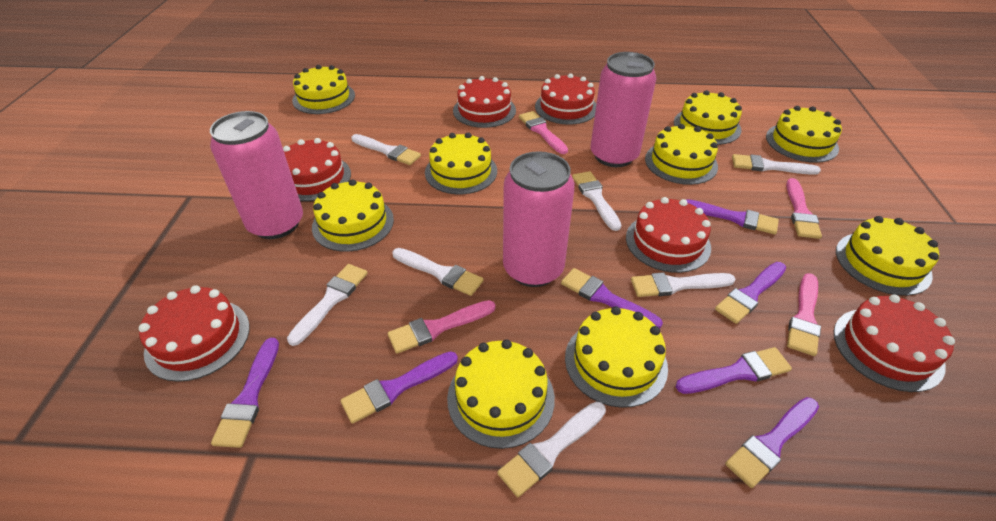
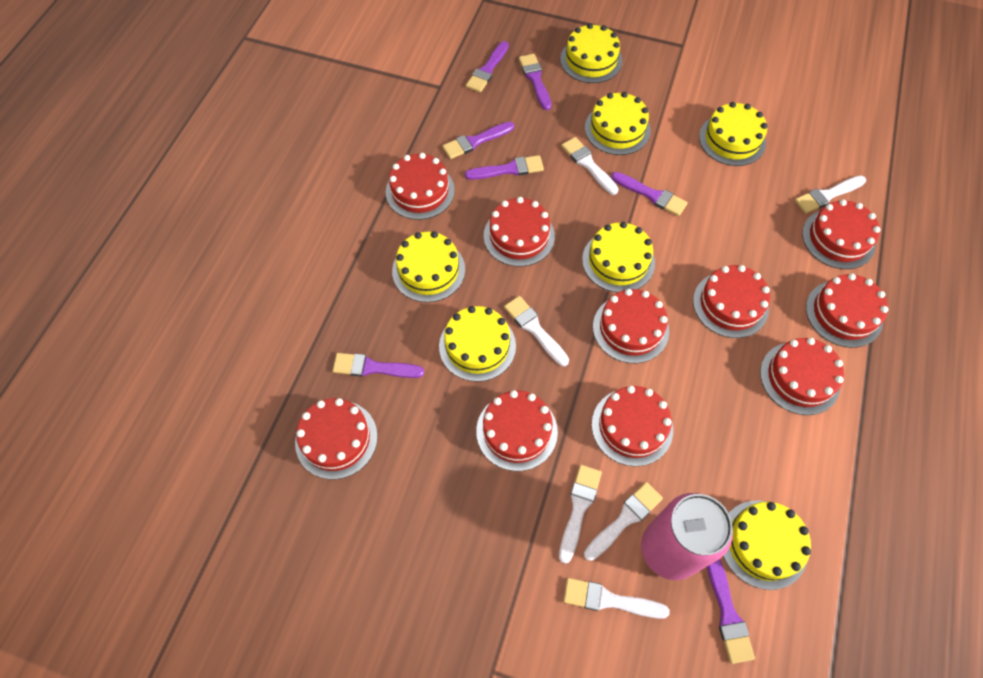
pink brush: 4 -> 0
pink can: 3 -> 1
red cake: 6 -> 10
white brush: 7 -> 6
yellow cake: 9 -> 7

